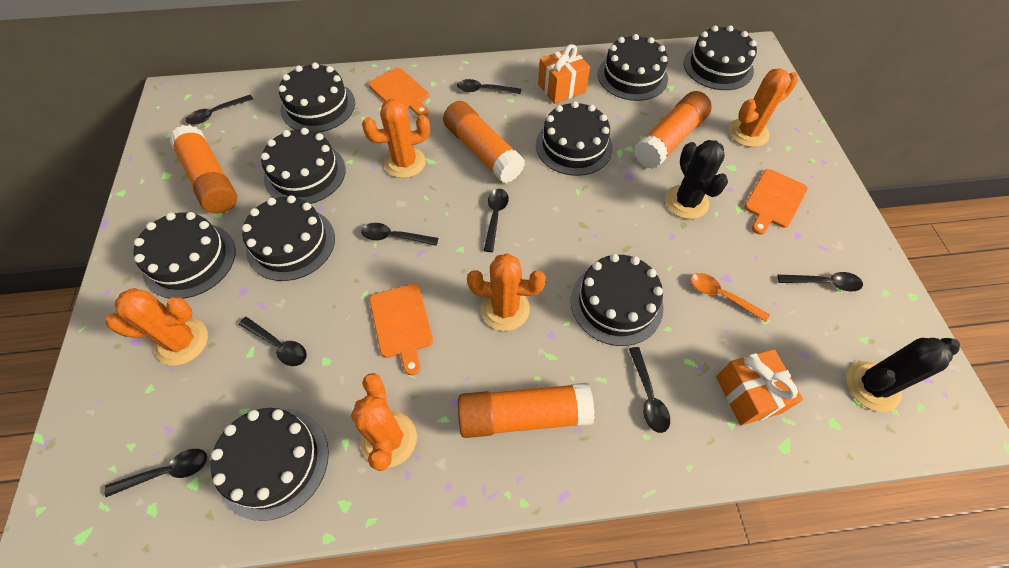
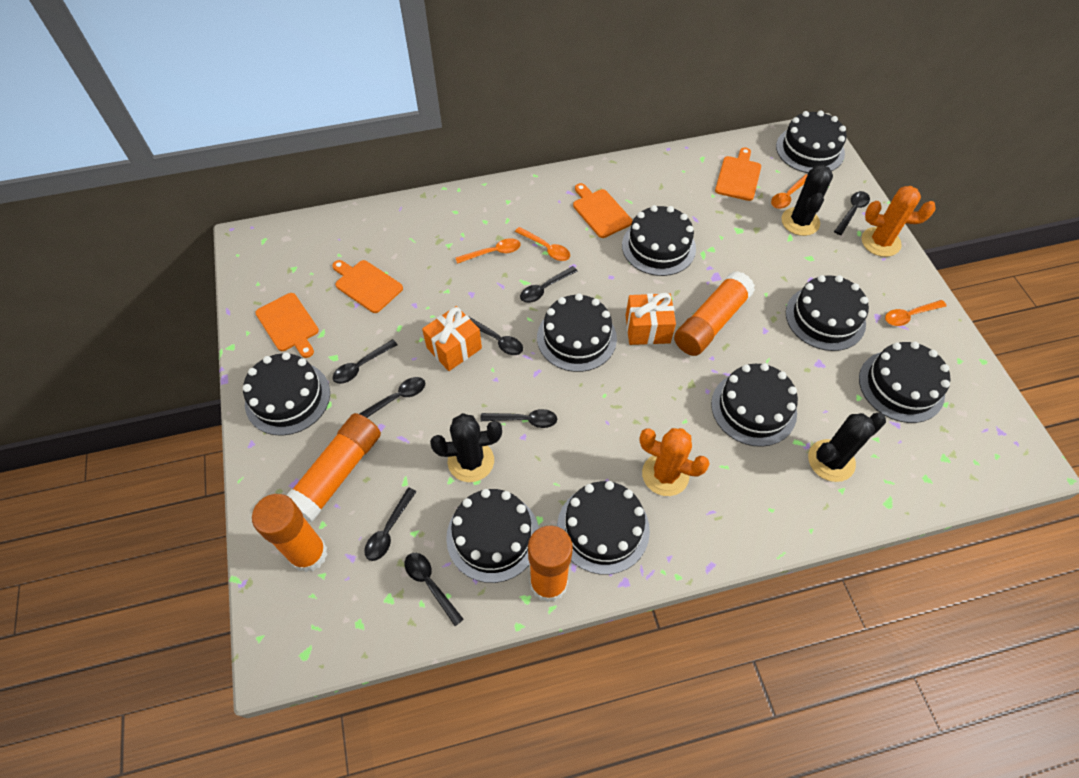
black cactus: 2 -> 3
orange cactus: 5 -> 2
orange cutting board: 3 -> 4
orange spoon: 1 -> 4

